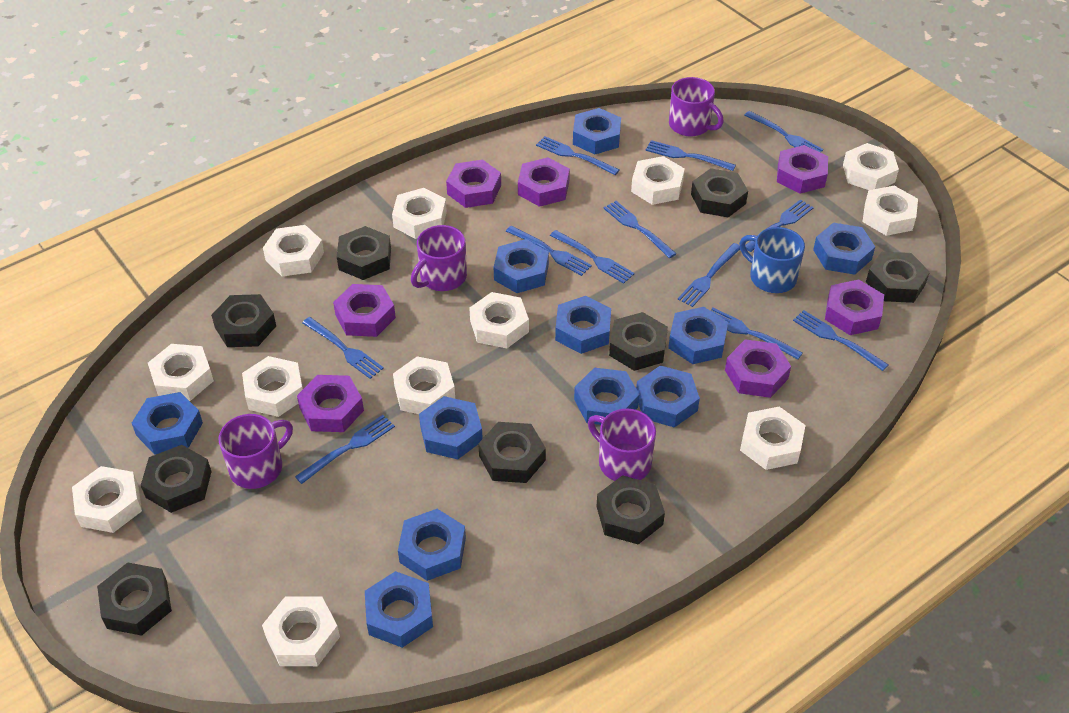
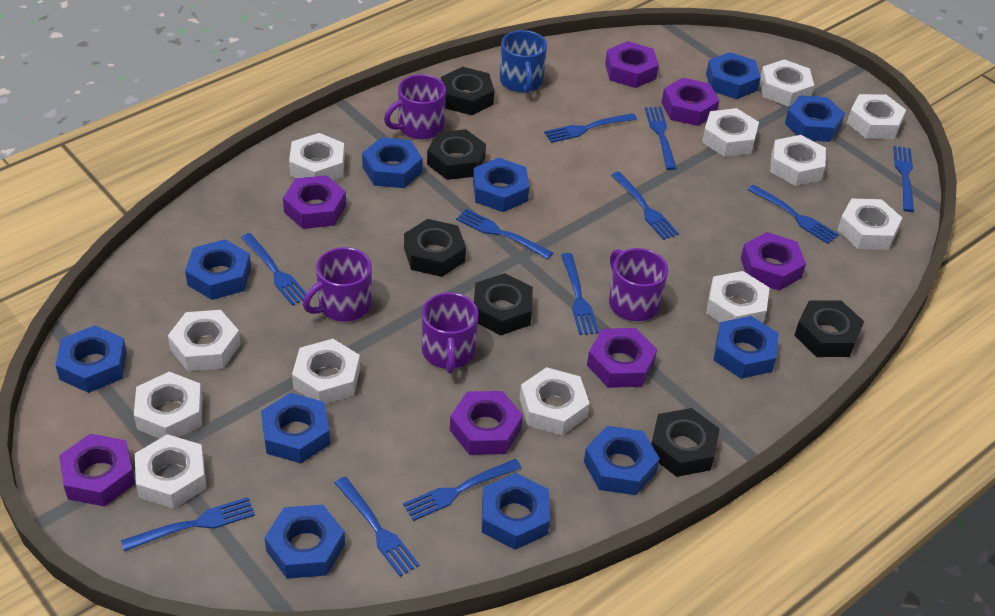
black nut: 9 -> 6
blue fork: 12 -> 11

